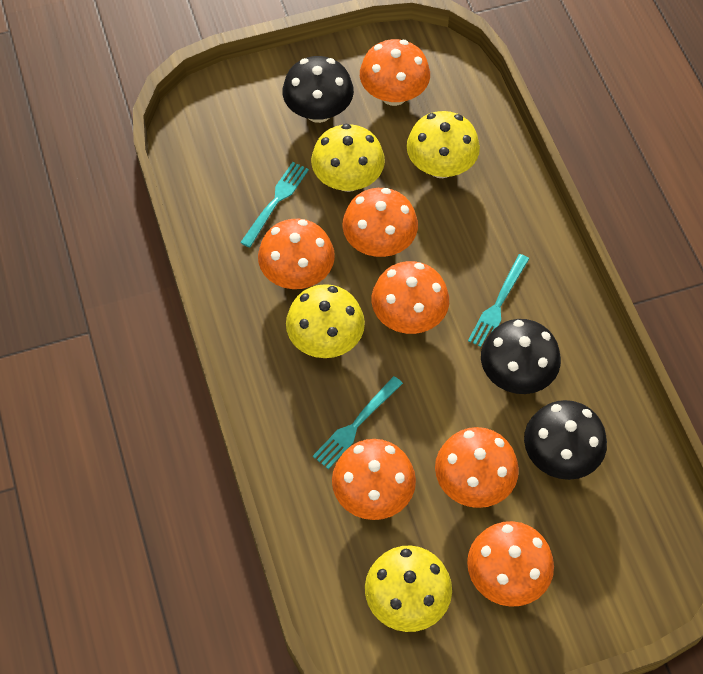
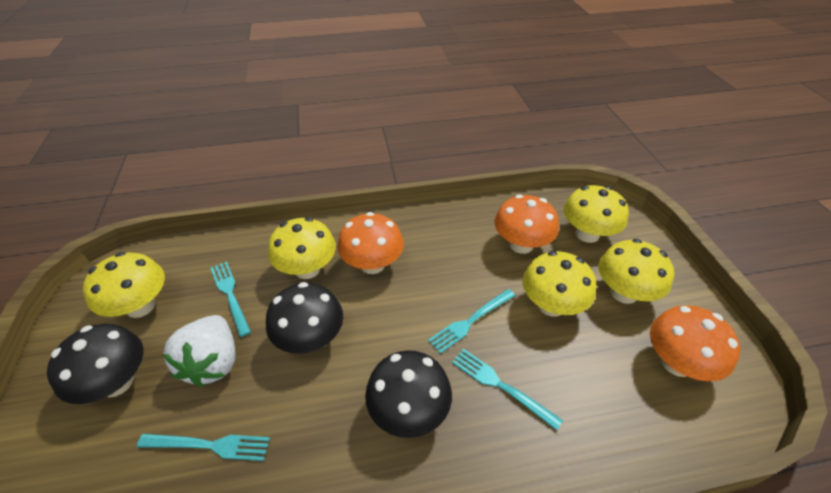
orange mushroom: 7 -> 3
turquoise fork: 3 -> 4
white strawberry: 0 -> 1
yellow mushroom: 4 -> 5

